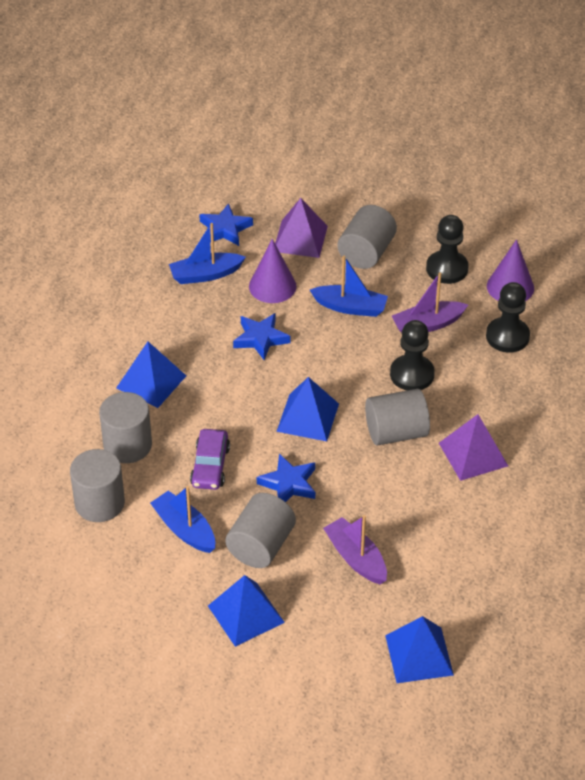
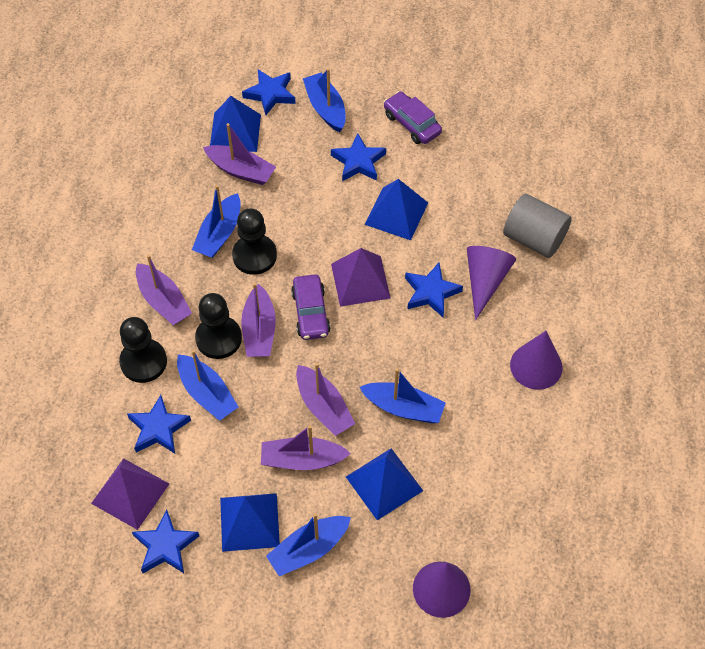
blue boat: 3 -> 5
blue star: 3 -> 5
grey cylinder: 5 -> 1
purple boat: 2 -> 5
purple car: 1 -> 2
purple cone: 2 -> 3

